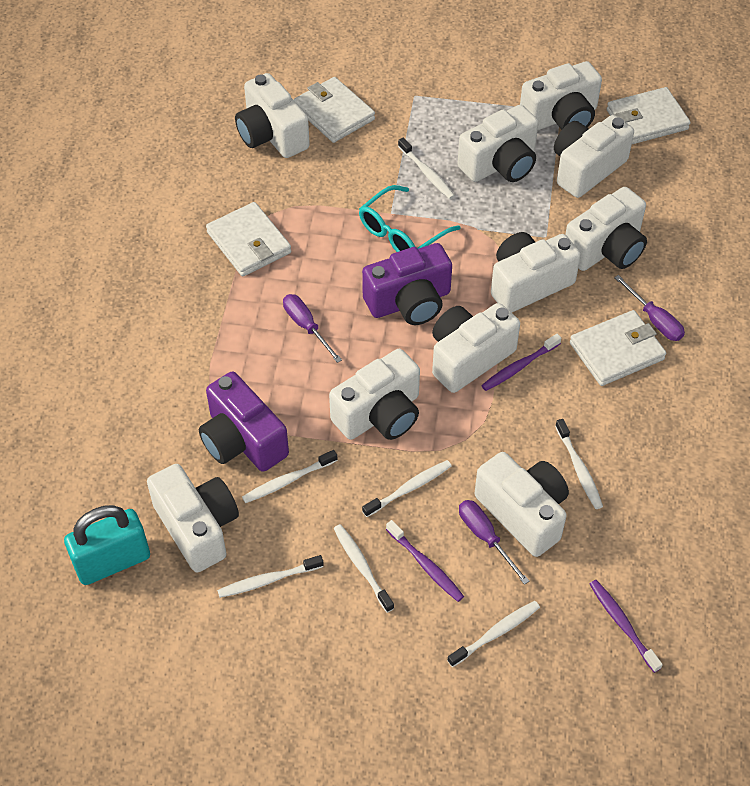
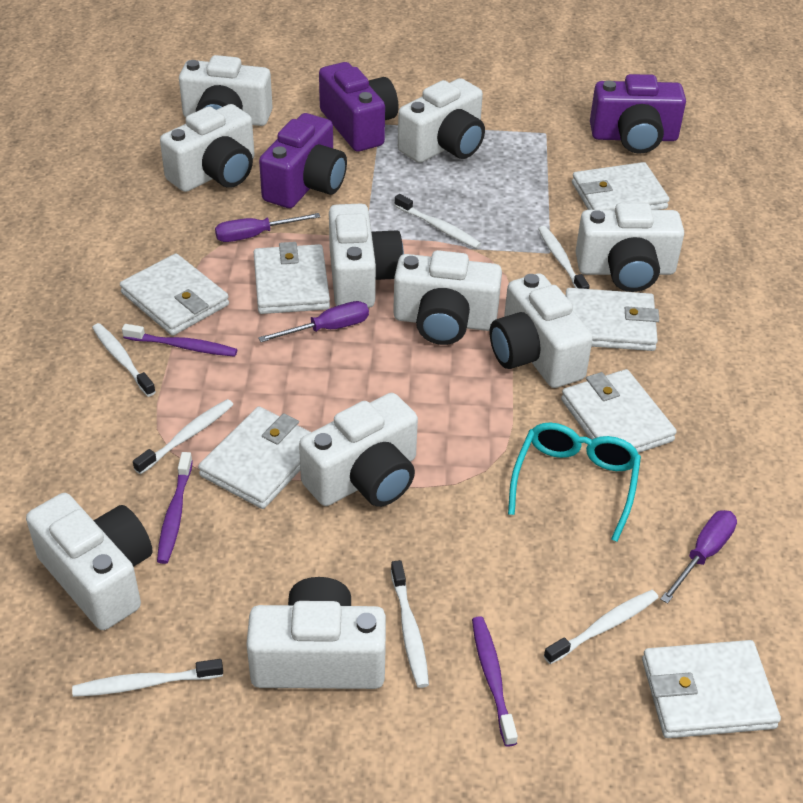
purple camera: 2 -> 3
turquoise padlock: 1 -> 0
white wallet: 4 -> 7

